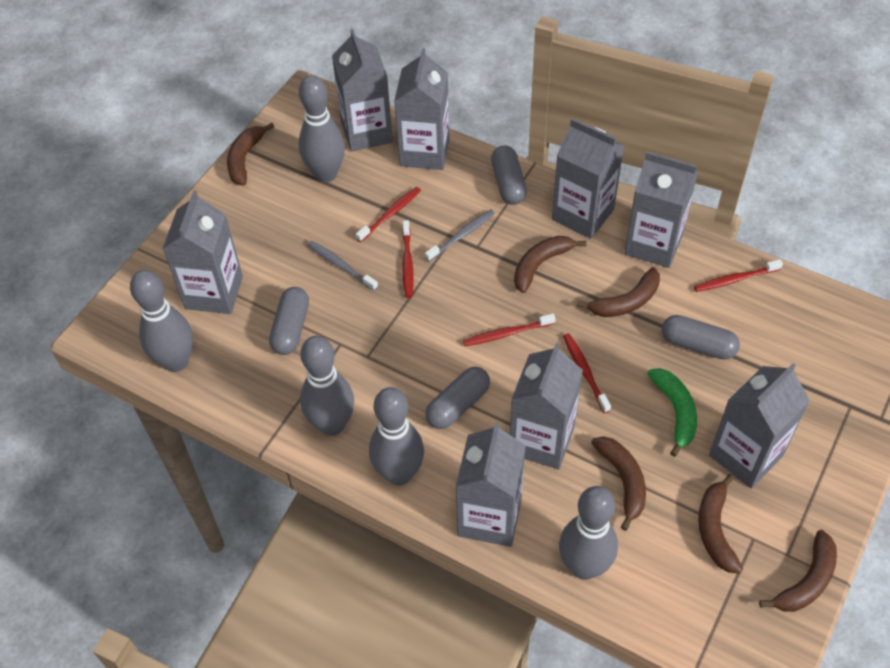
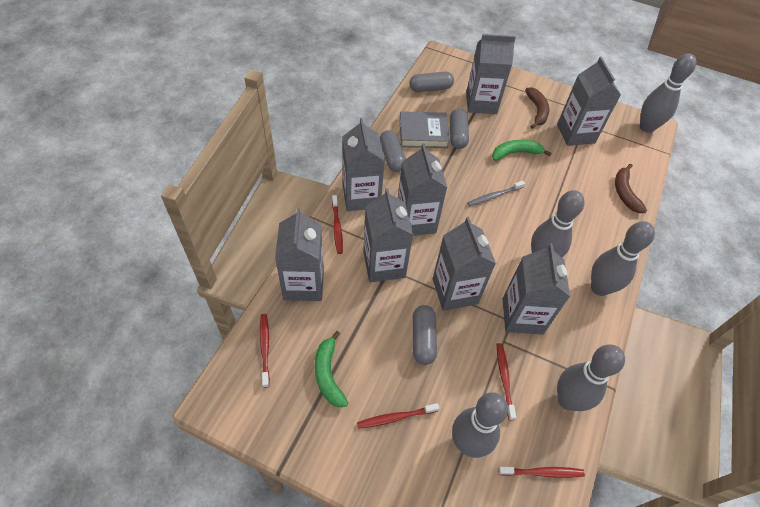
brown banana: 6 -> 2
green banana: 1 -> 2
grey book: 0 -> 1
grey toothbrush: 2 -> 1

